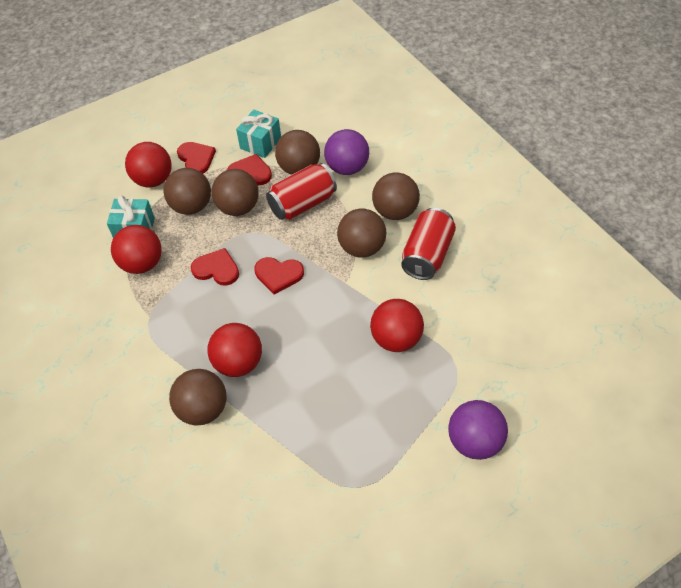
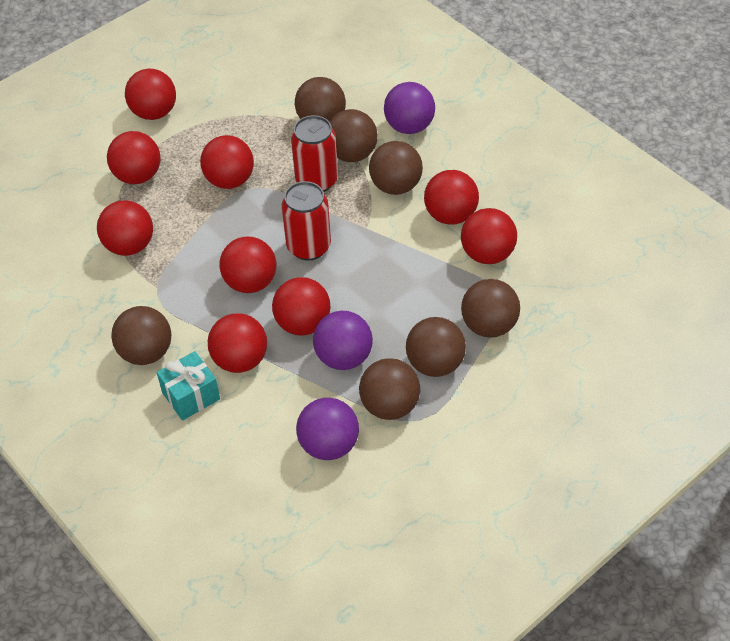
brown ball: 6 -> 7
purple ball: 2 -> 3
red ball: 4 -> 9
red heart: 4 -> 0
turquoise gift: 2 -> 1

